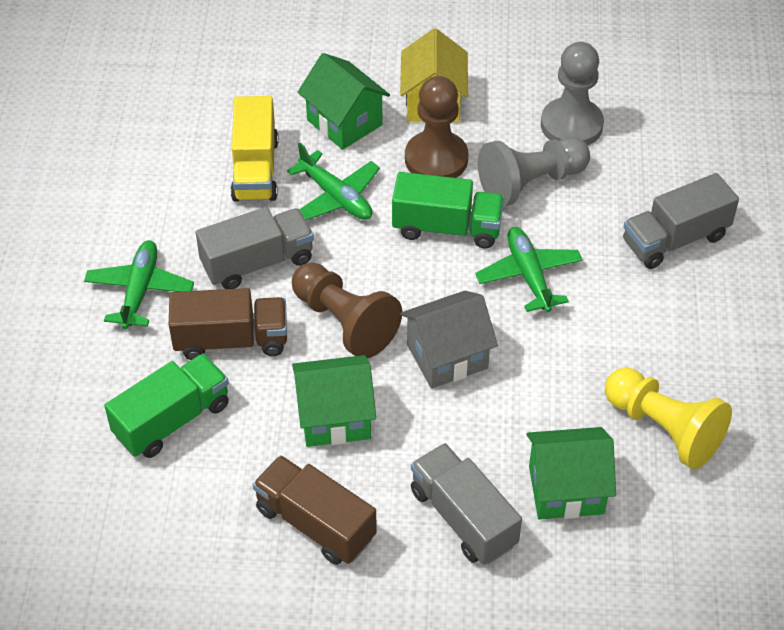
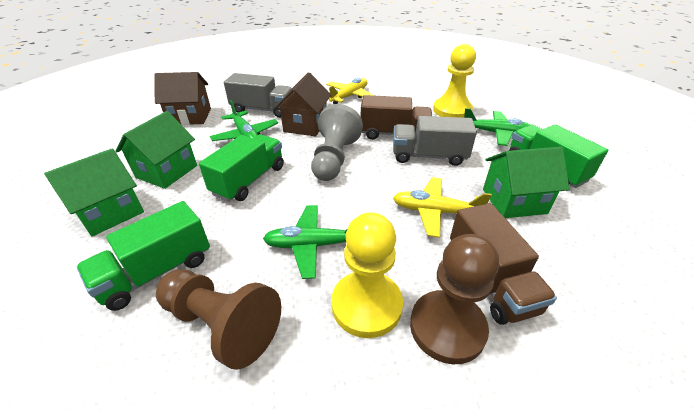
brown house: 0 -> 2
green truck: 2 -> 3
grey house: 1 -> 0
grey pawn: 2 -> 1
grey truck: 3 -> 2
yellow house: 1 -> 0
yellow pawn: 1 -> 2
yellow plane: 0 -> 2
yellow truck: 1 -> 0

